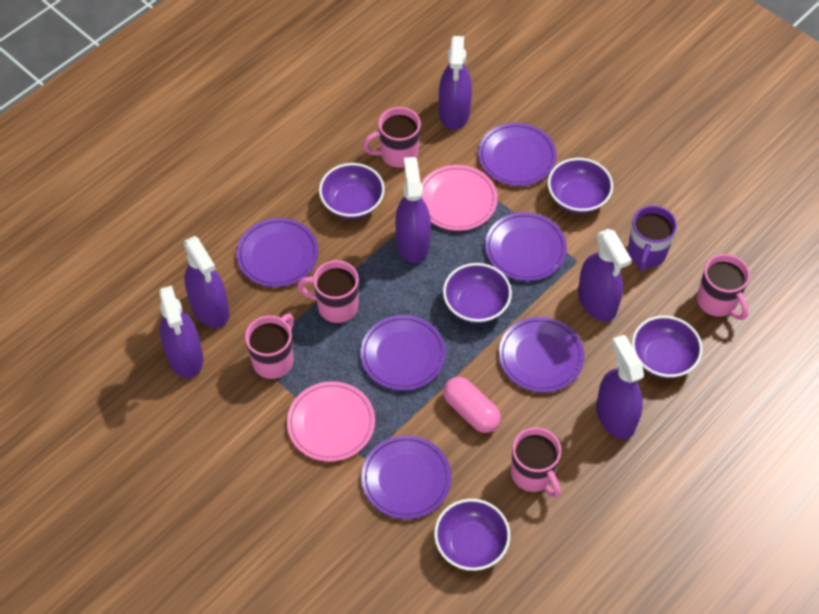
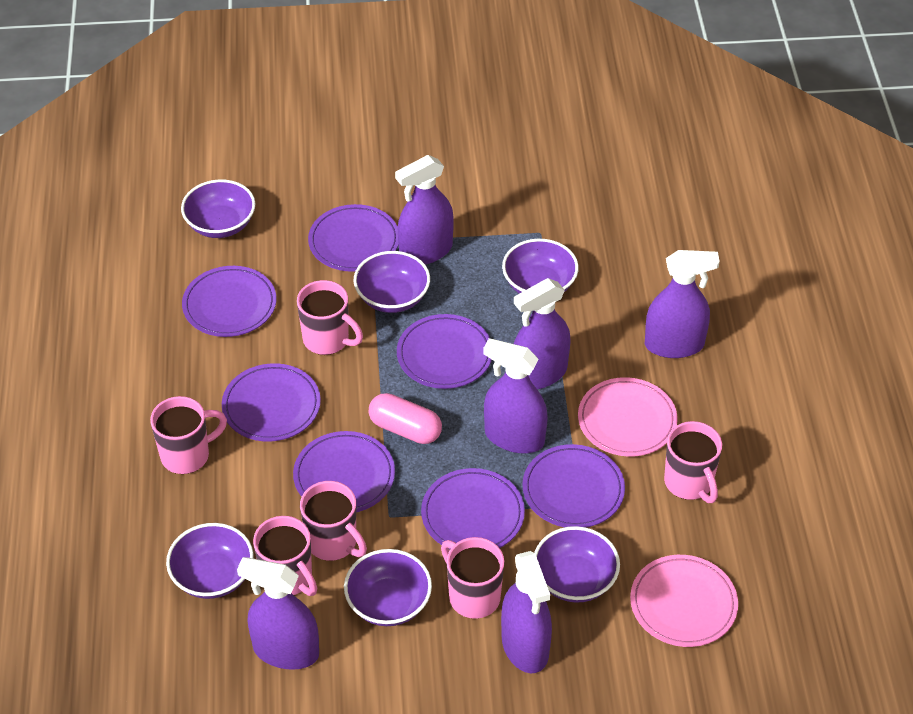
pink mug: 5 -> 6
purple bowl: 5 -> 6
purple mug: 1 -> 0
purple plate: 6 -> 7

